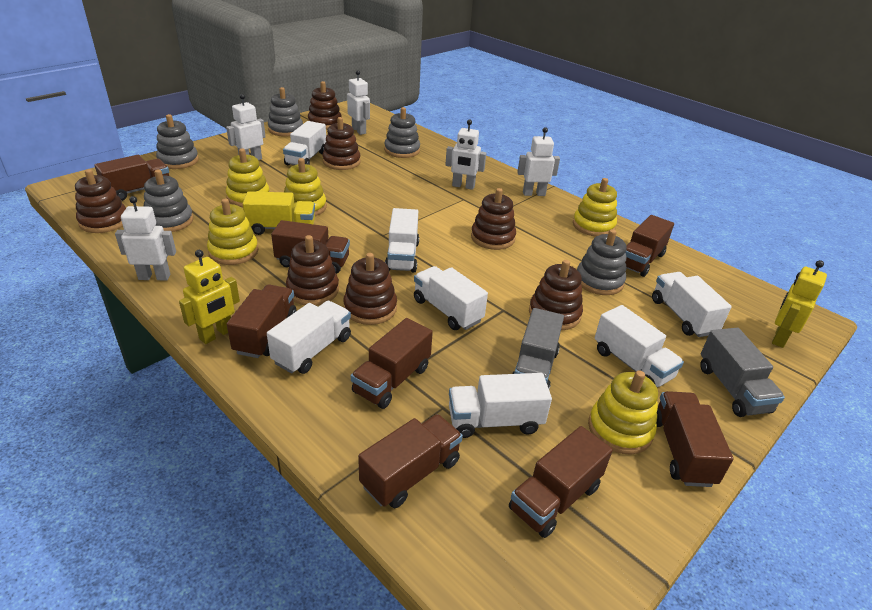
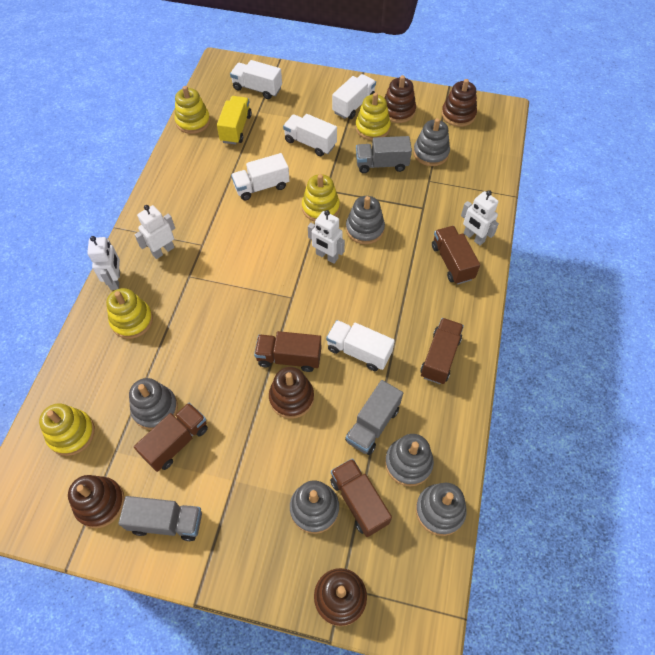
brown stacking toy: 7 -> 5
brown truck: 8 -> 5
grey stacking toy: 5 -> 6
grey truck: 2 -> 3
white robot: 5 -> 4
white truck: 7 -> 5
yellow robot: 2 -> 0

